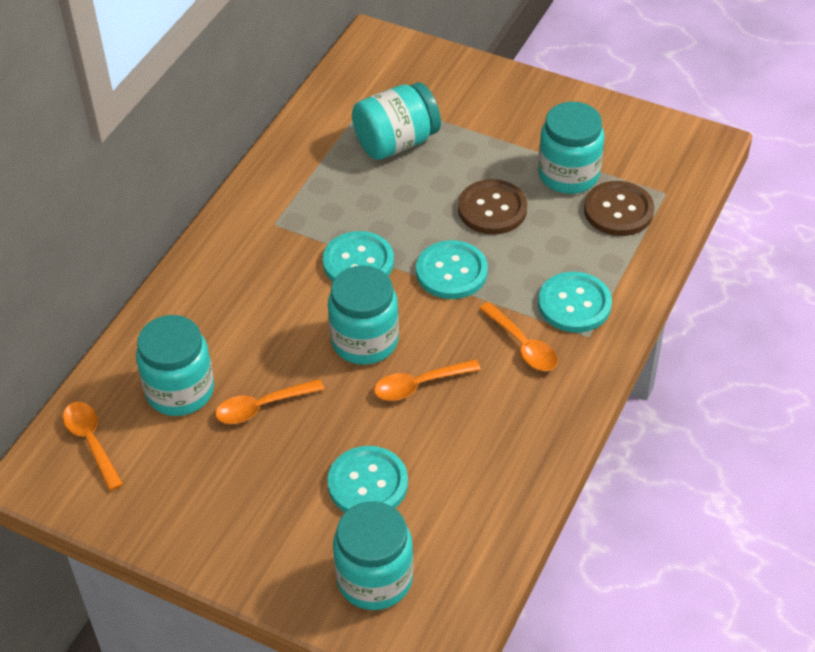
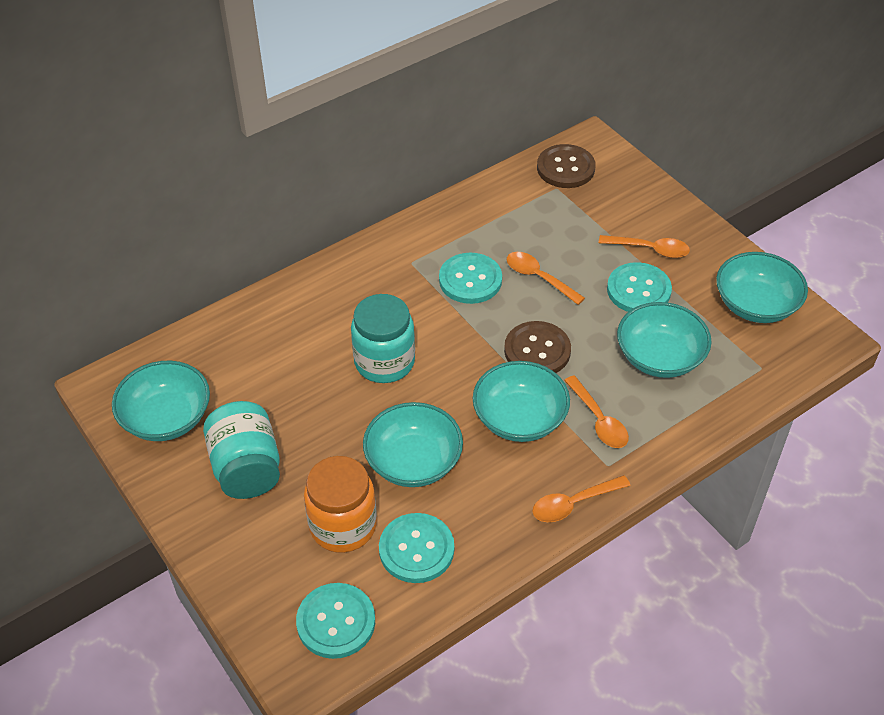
orange jar: 0 -> 1
turquoise bowl: 0 -> 5
turquoise jar: 5 -> 2

